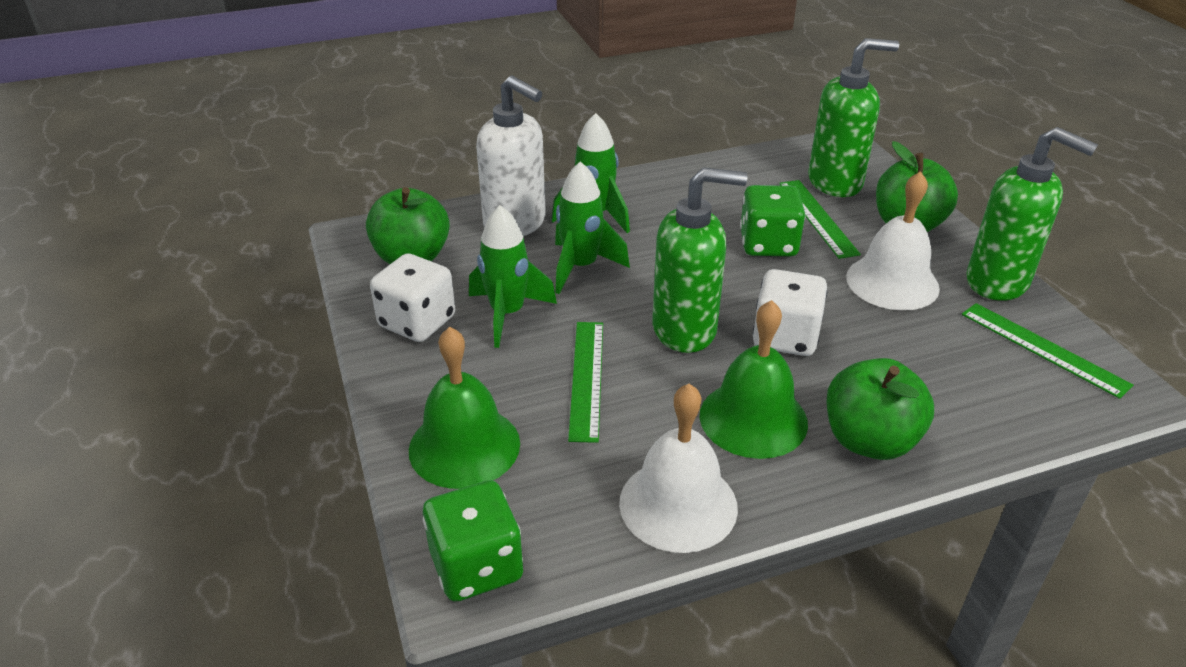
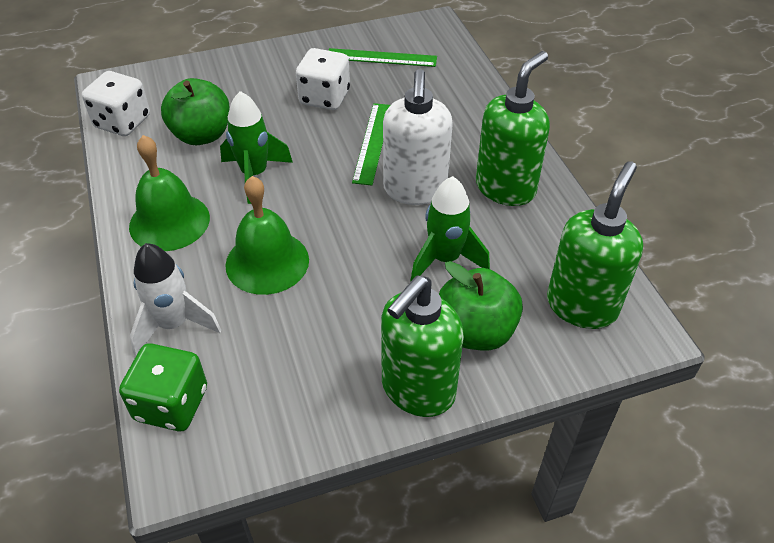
green apple: 3 -> 2
green dice: 2 -> 1
green rocket: 3 -> 2
green ruler: 3 -> 2
white bell: 2 -> 0
white rocket: 0 -> 1

